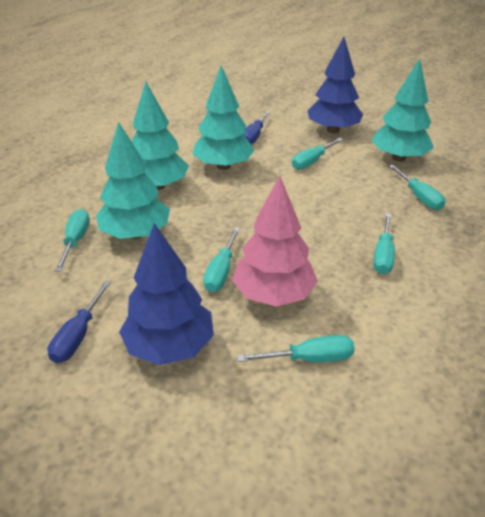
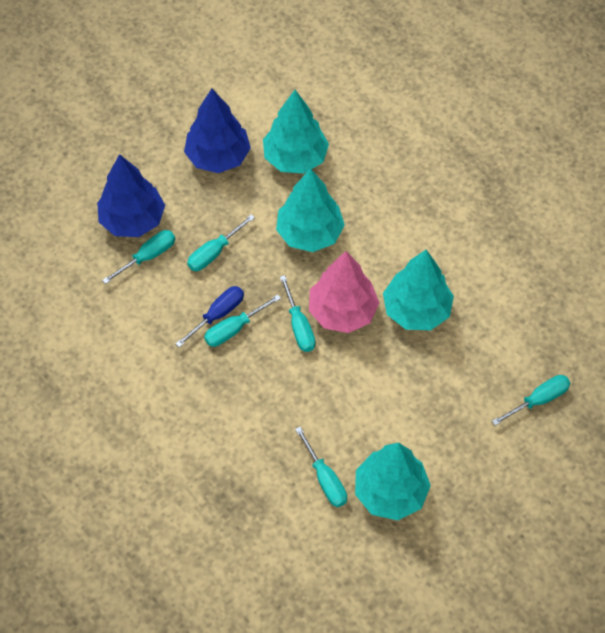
blue screwdriver: 2 -> 1

